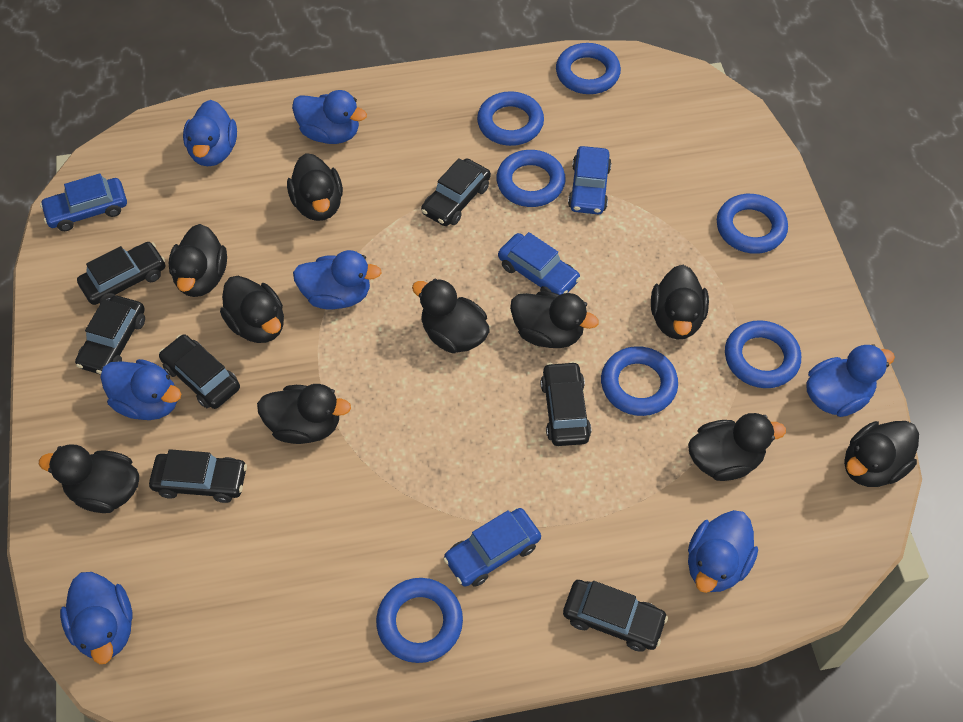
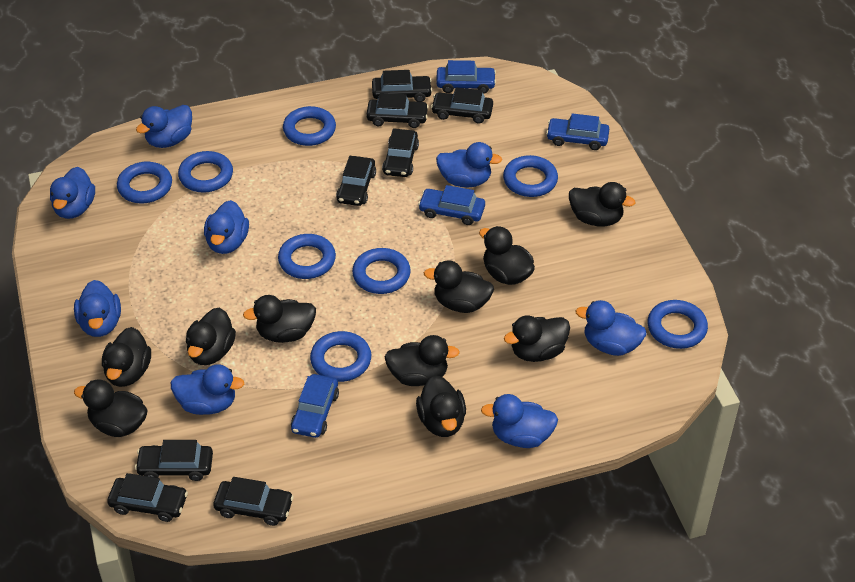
black car: 7 -> 8
blue duck: 7 -> 8
blue ring: 7 -> 8

